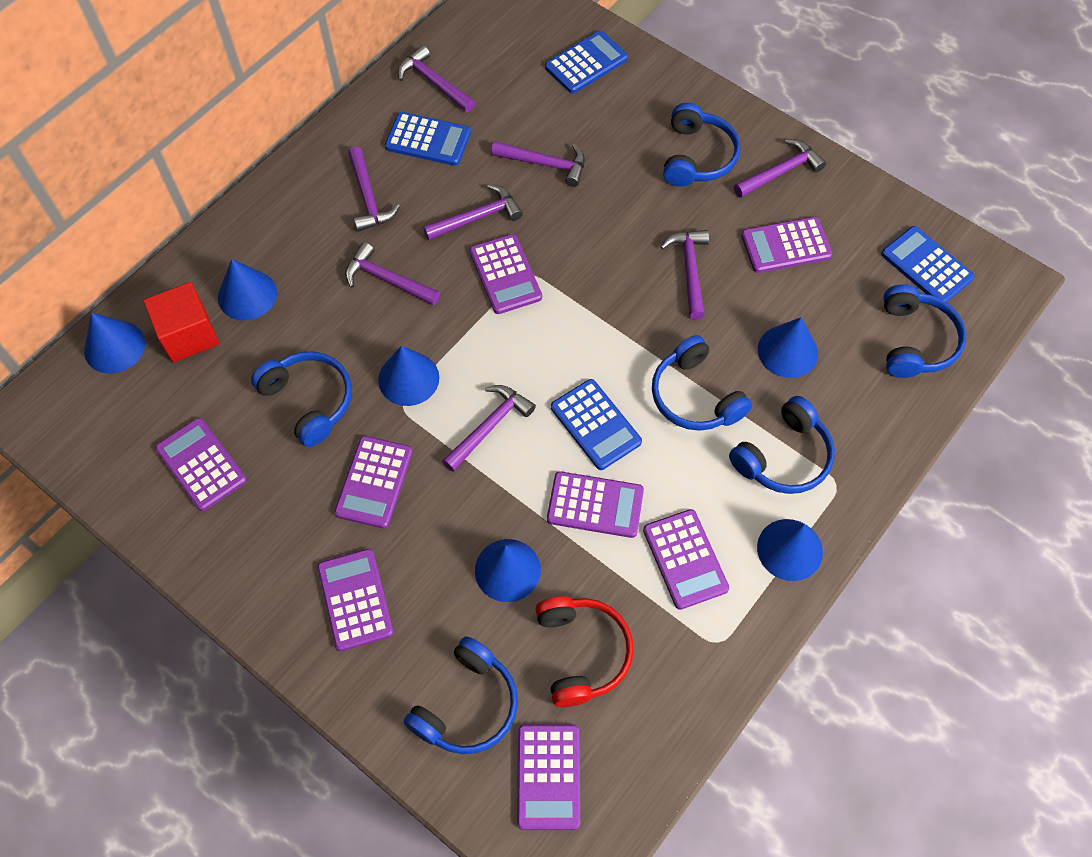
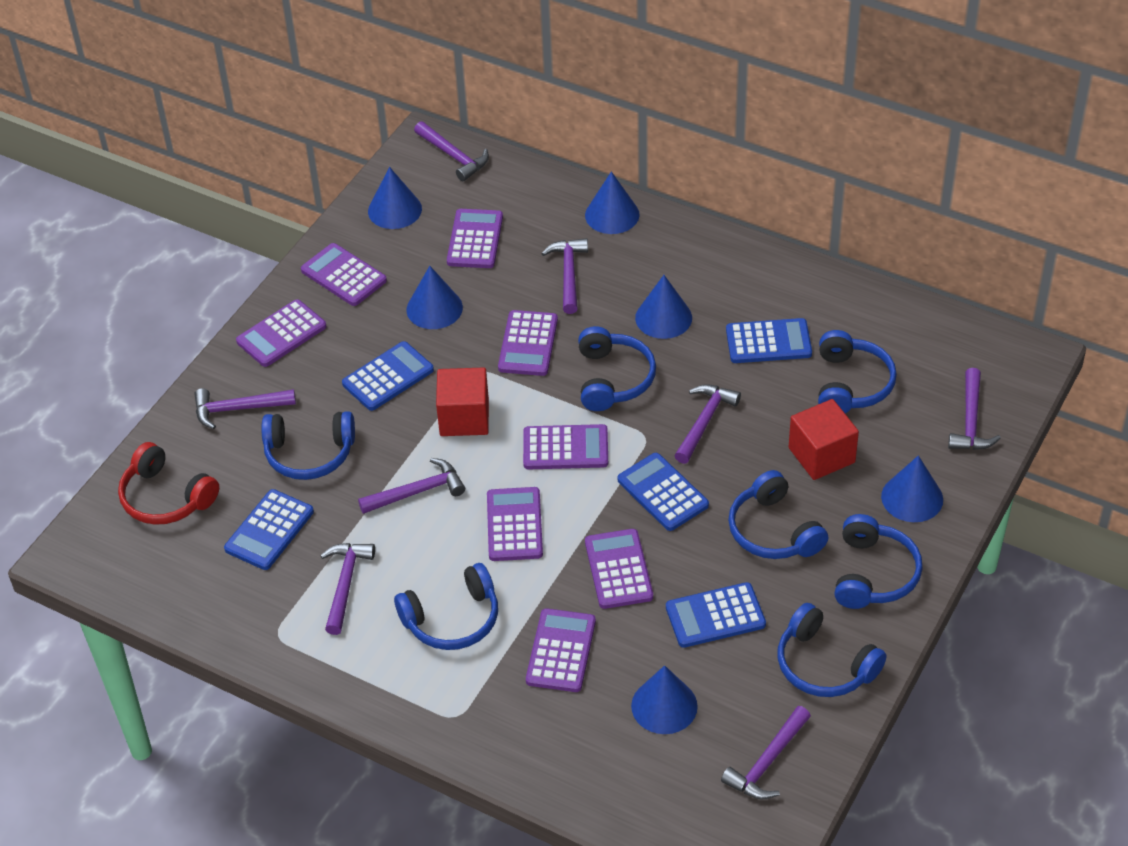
blue calculator: 4 -> 5
blue headphones: 6 -> 7
red cube: 1 -> 2

